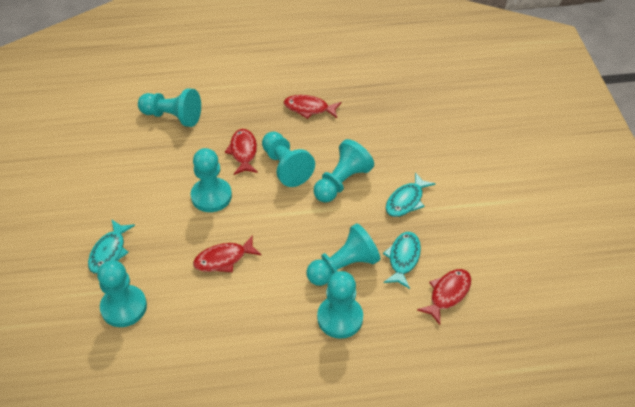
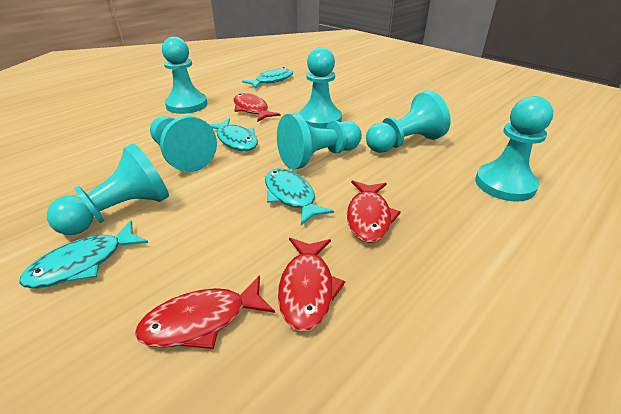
turquoise fish: 3 -> 4

